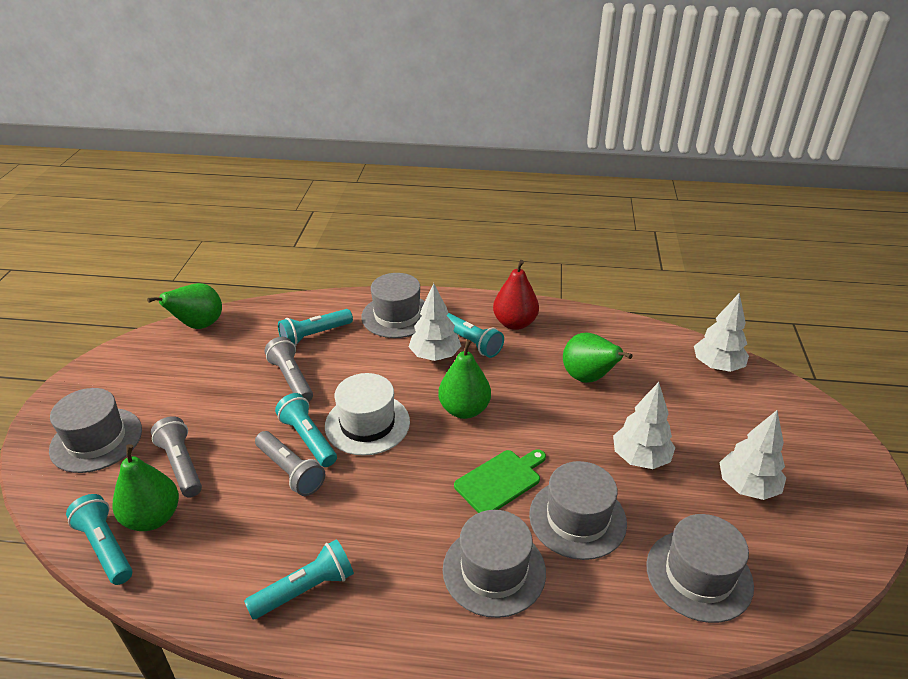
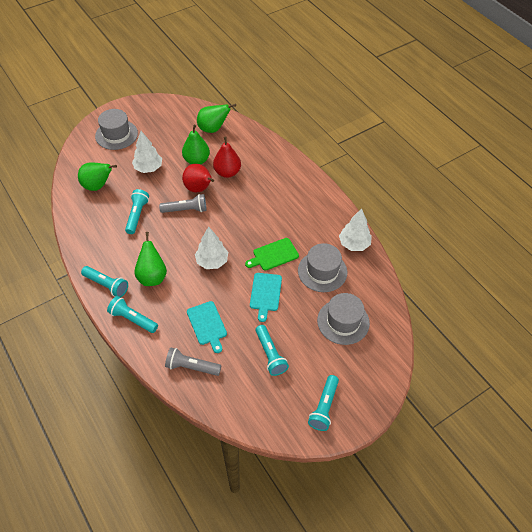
grey flashlight: 3 -> 2
grey hat: 5 -> 3
red pear: 1 -> 2
turquoise cutting board: 0 -> 2
white hat: 1 -> 0
white tree: 4 -> 3

